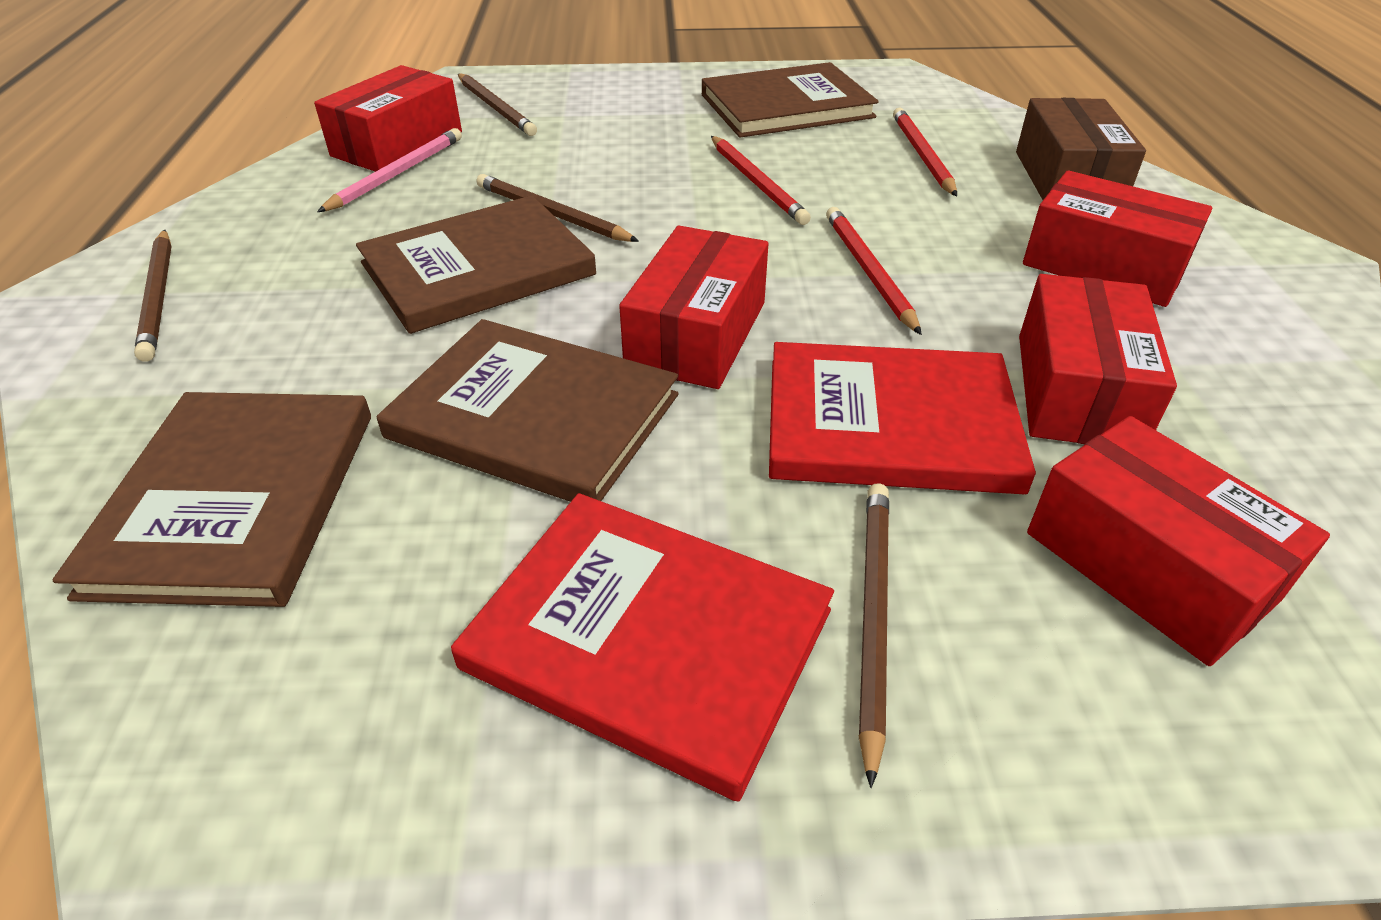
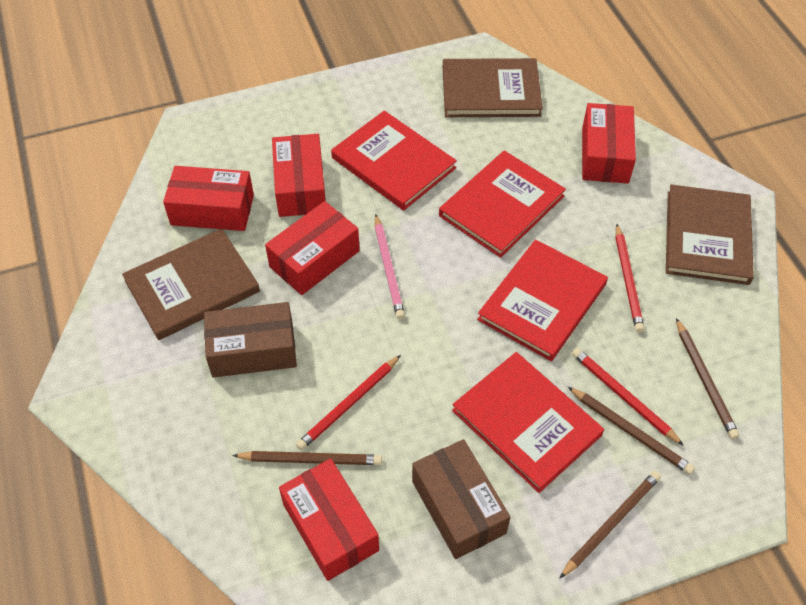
brown book: 4 -> 3
brown box: 1 -> 2
red book: 2 -> 4

